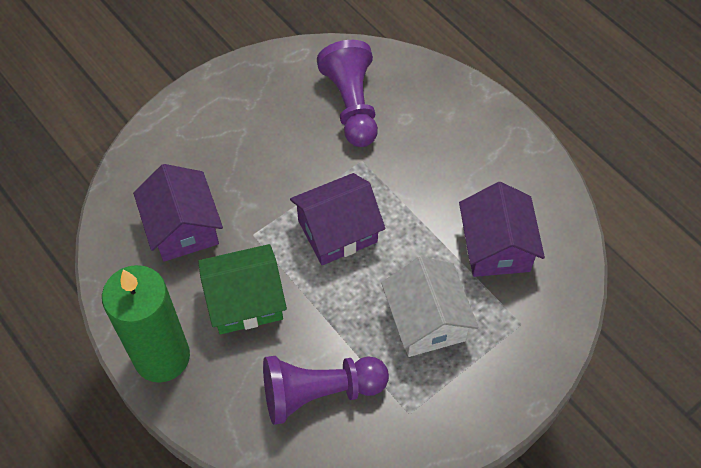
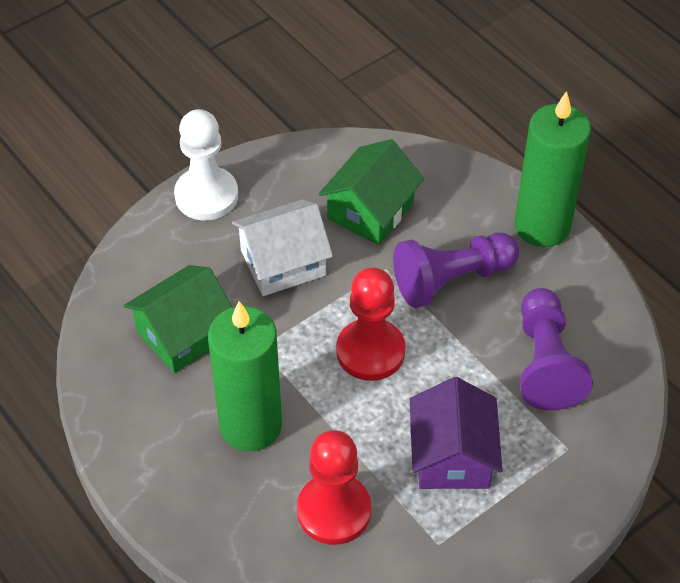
green candle: 1 -> 2
green house: 1 -> 2
purple house: 3 -> 1
red pawn: 0 -> 2
white pawn: 0 -> 1

